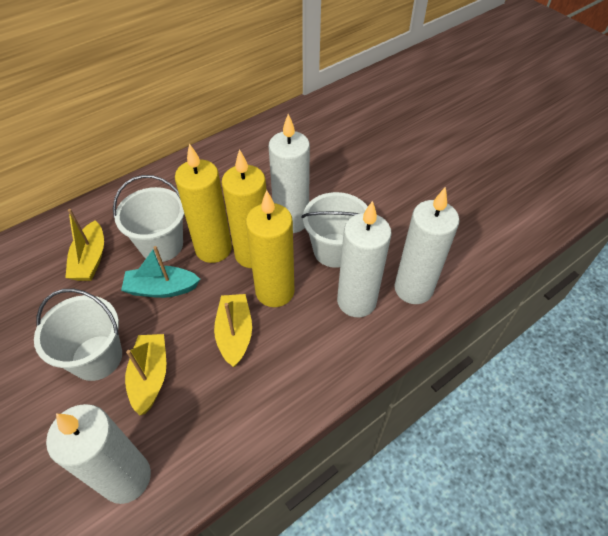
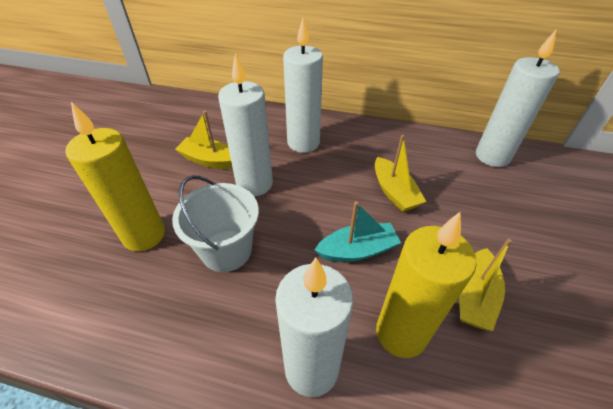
white bucket: 3 -> 1
yellow candle: 3 -> 2

